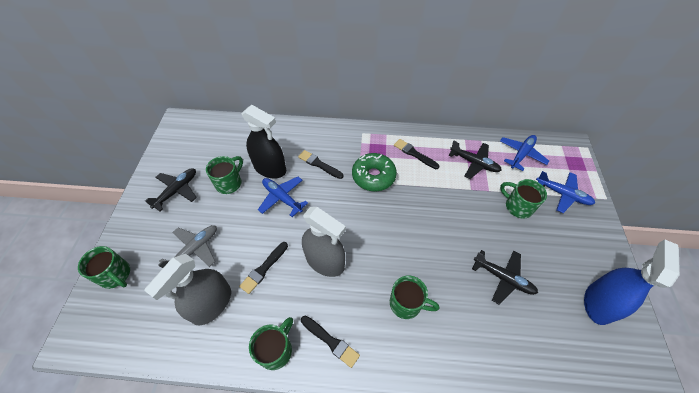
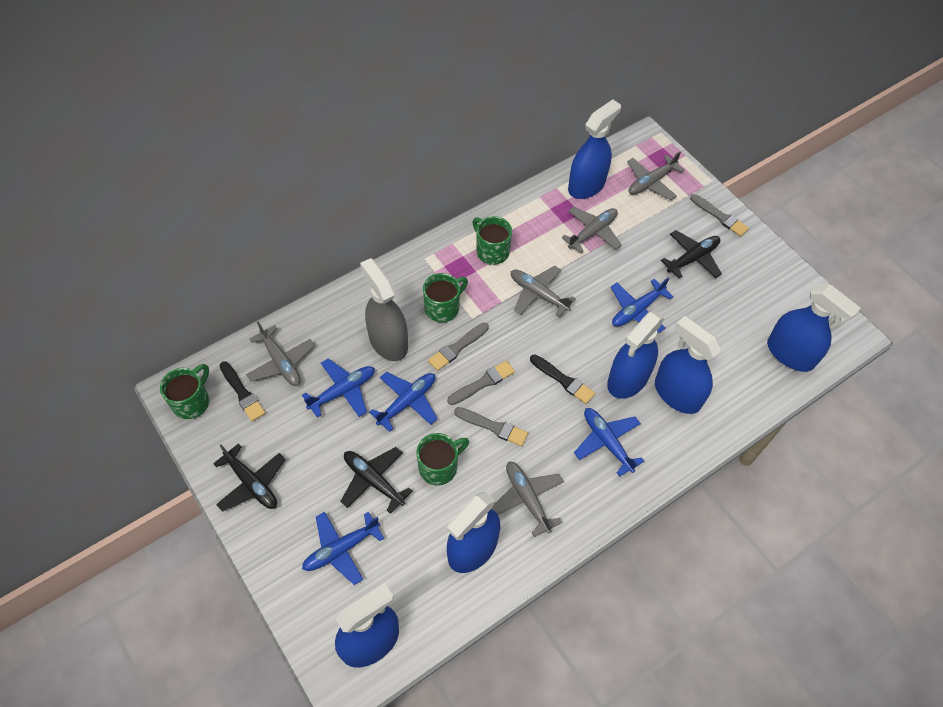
black brush: 4 -> 2
black spray bottle: 1 -> 0
blue plane: 3 -> 5
blue spray bottle: 1 -> 6
green donut: 1 -> 0
green mug: 5 -> 4
grey brush: 0 -> 4
grey plane: 1 -> 5
grey spray bottle: 2 -> 1

